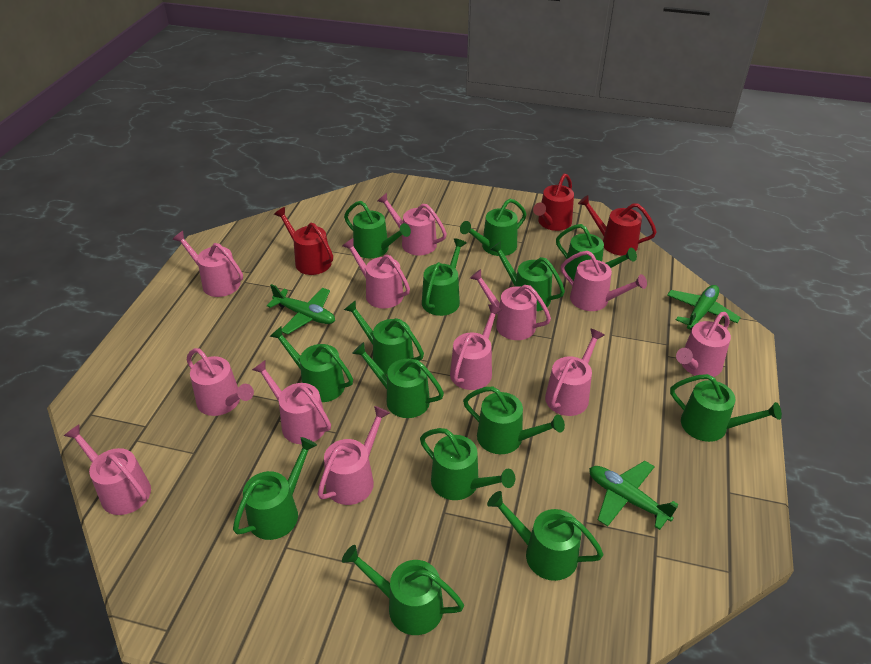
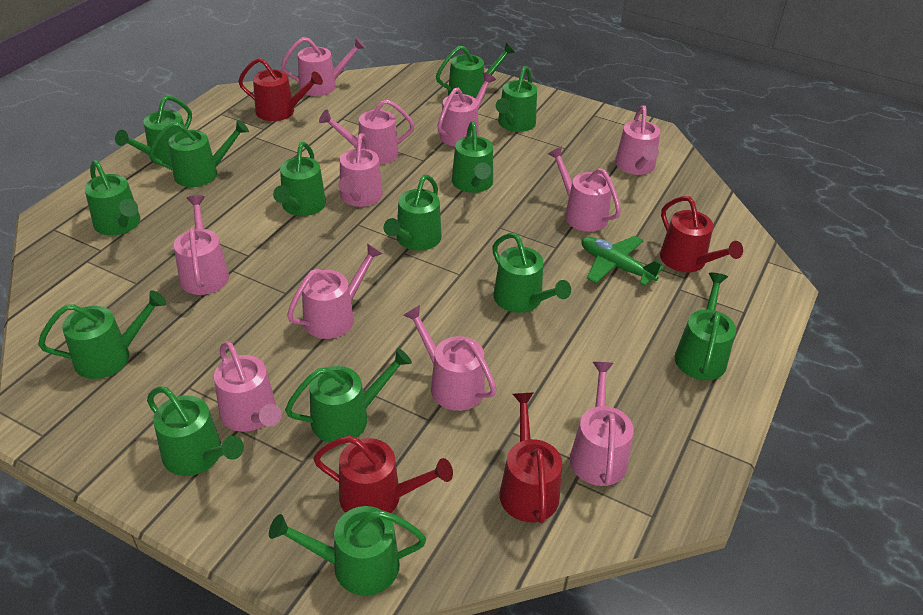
green plane: 3 -> 1
pink watering can: 12 -> 11
red watering can: 3 -> 4

